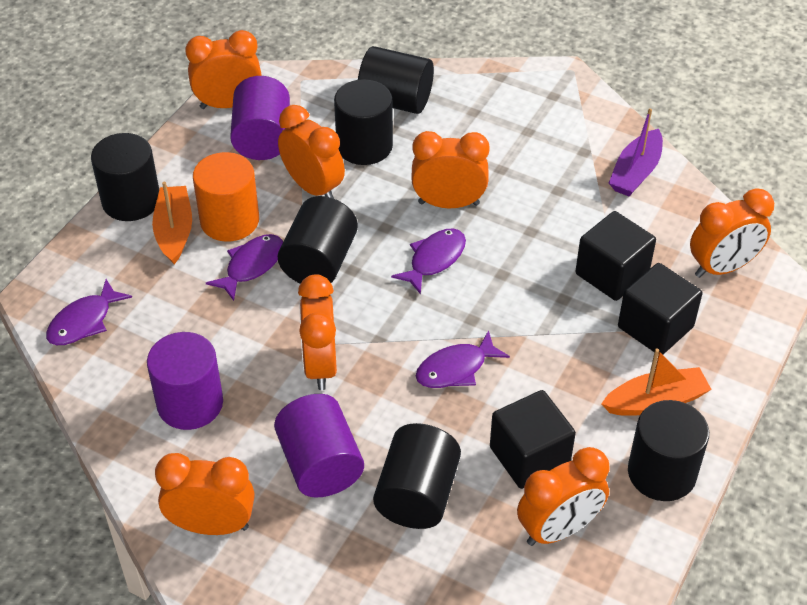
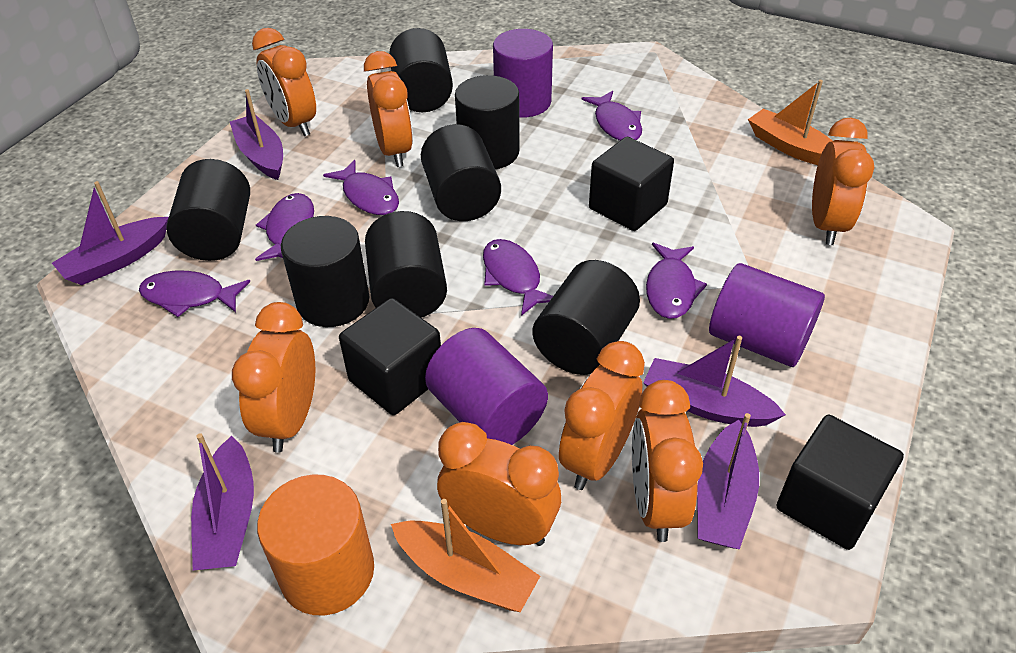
black cylinder: 6 -> 7
purple boat: 1 -> 5
purple fish: 4 -> 6

